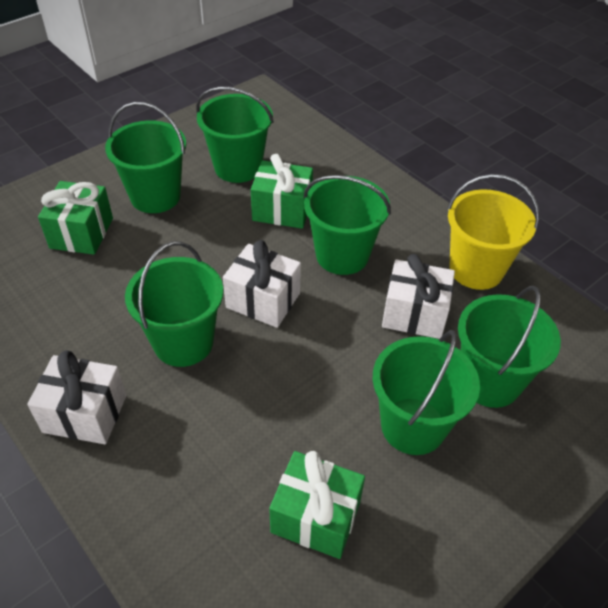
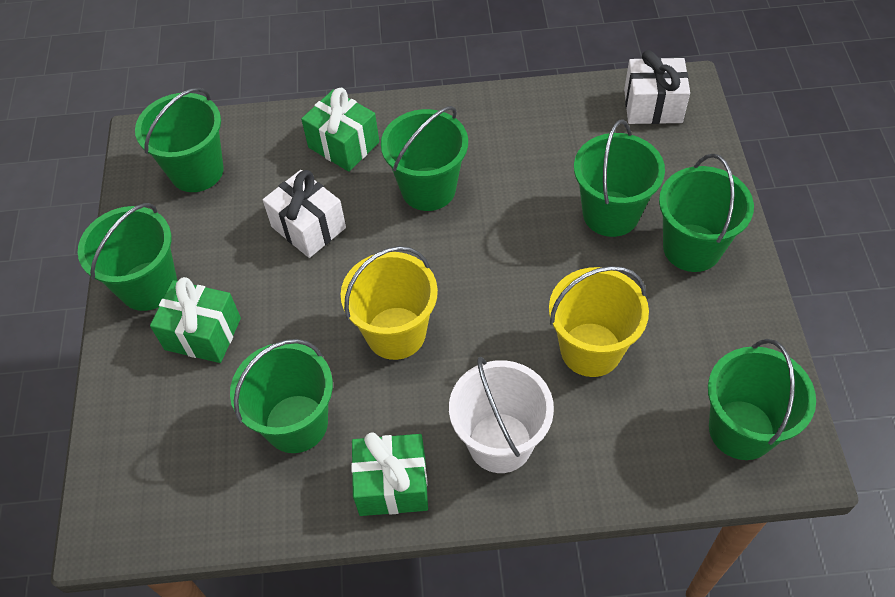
green bucket: 6 -> 7
white bucket: 0 -> 1
white gift: 3 -> 2
yellow bucket: 1 -> 2

